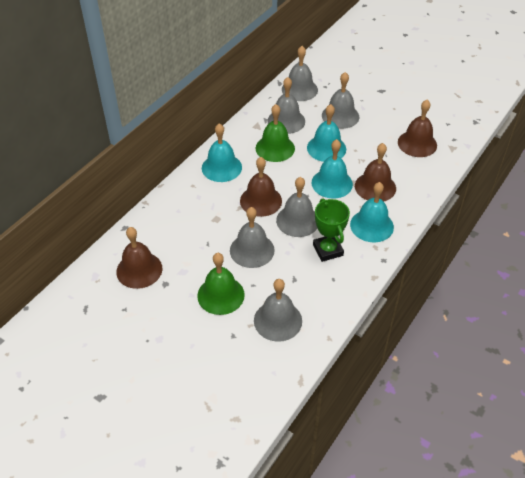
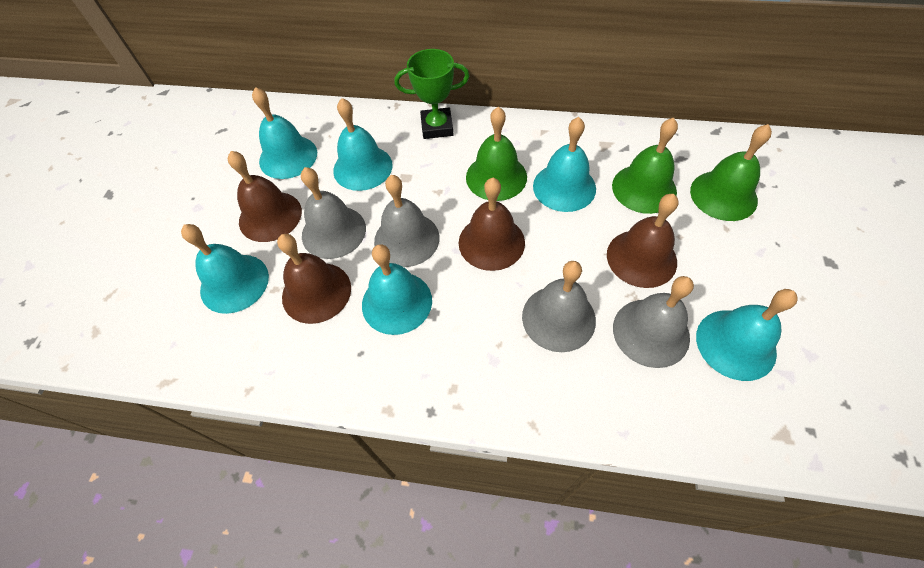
green bell: 2 -> 3
grey bell: 6 -> 4
turquoise bell: 4 -> 6

